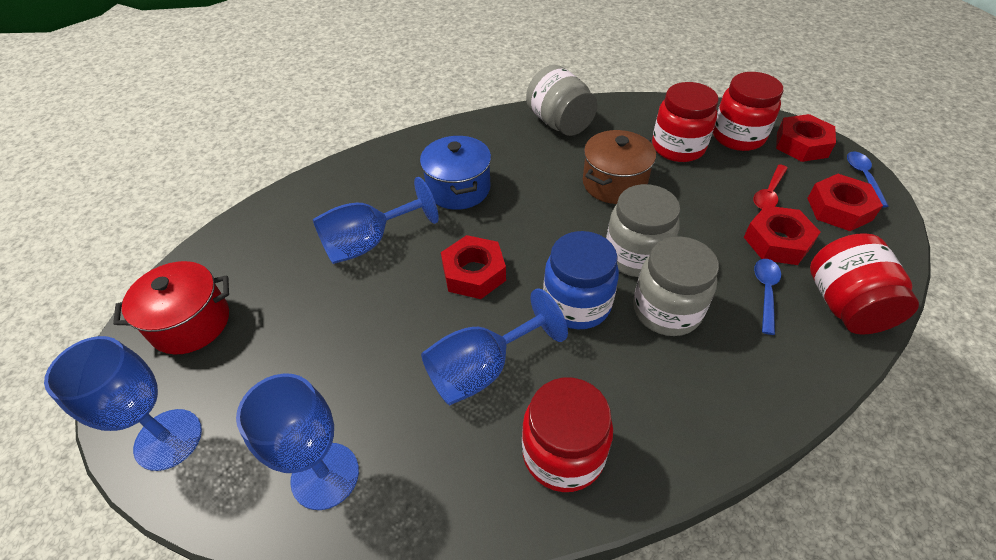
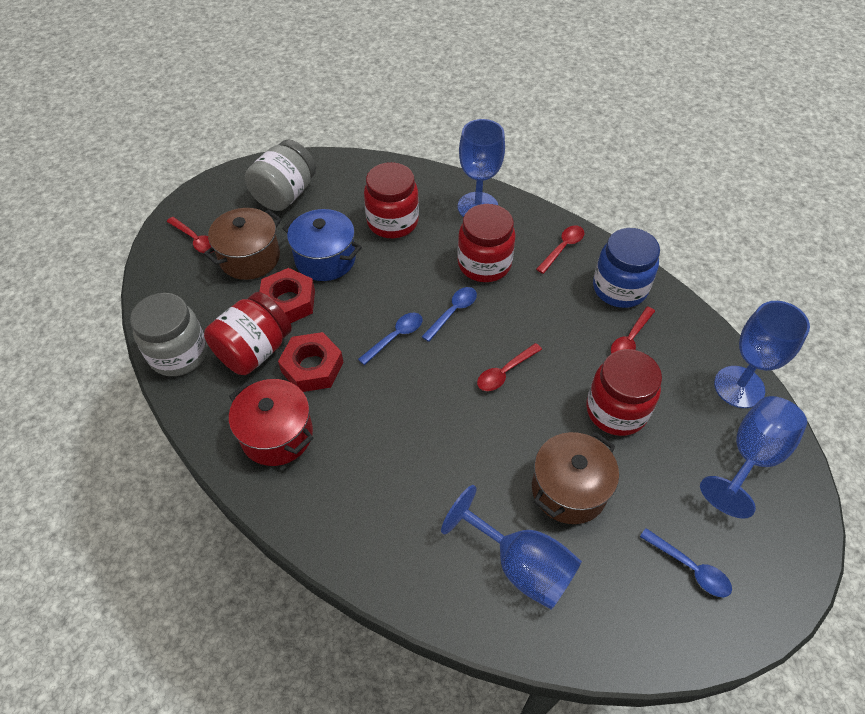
blue spoon: 2 -> 3
brown pot: 1 -> 2
grey jar: 3 -> 2
red nut: 4 -> 2
red spoon: 1 -> 4

